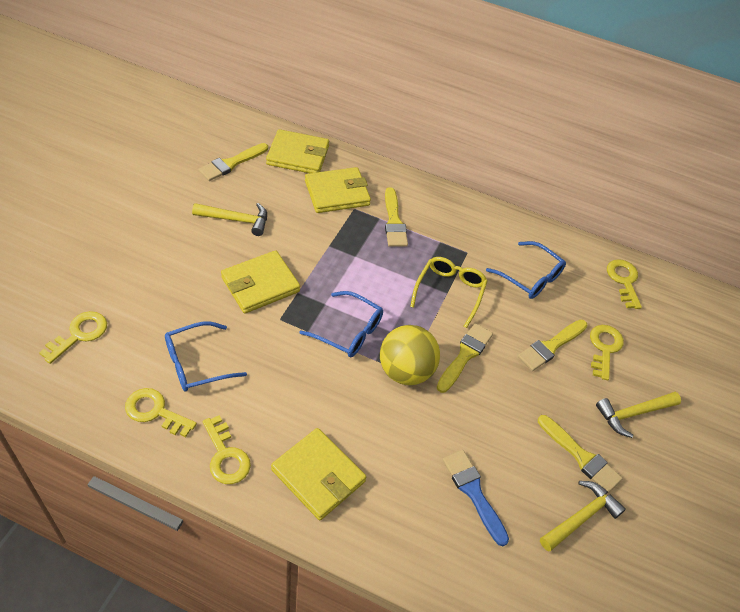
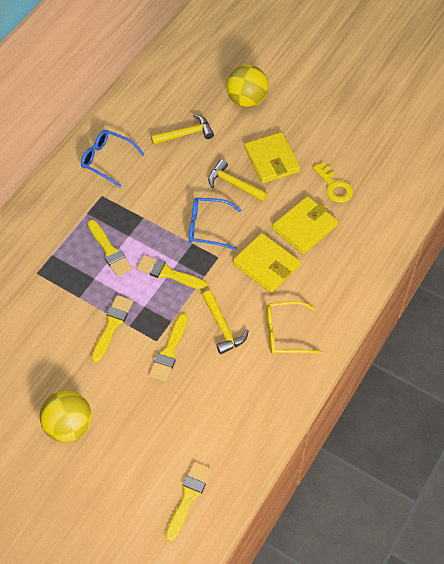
blue brush: 1 -> 0
blue glasses: 3 -> 2
yellow ball: 1 -> 2
yellow key: 5 -> 1
yellow wallet: 4 -> 3

